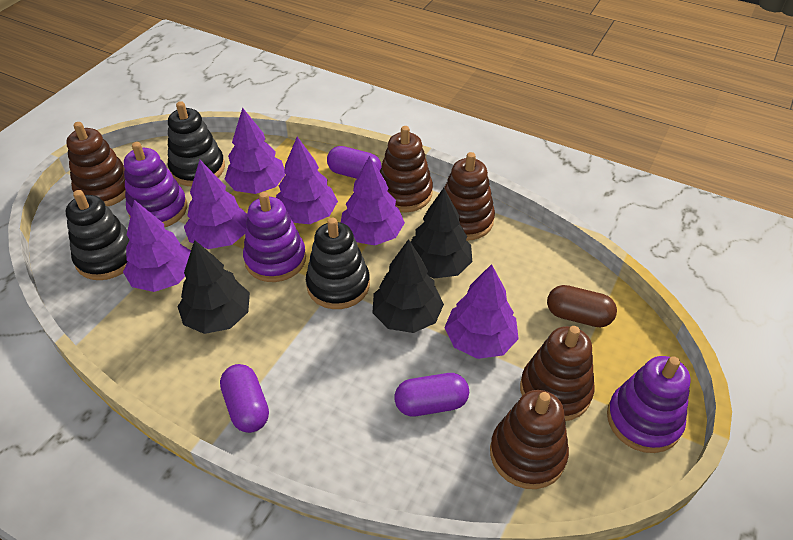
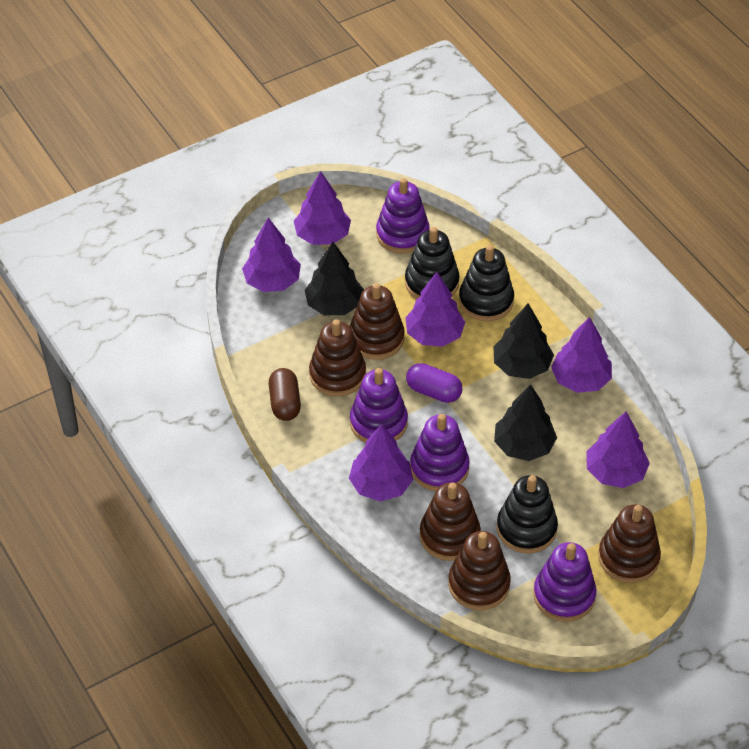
purple capsule: 3 -> 1
purple stacking toy: 3 -> 4

